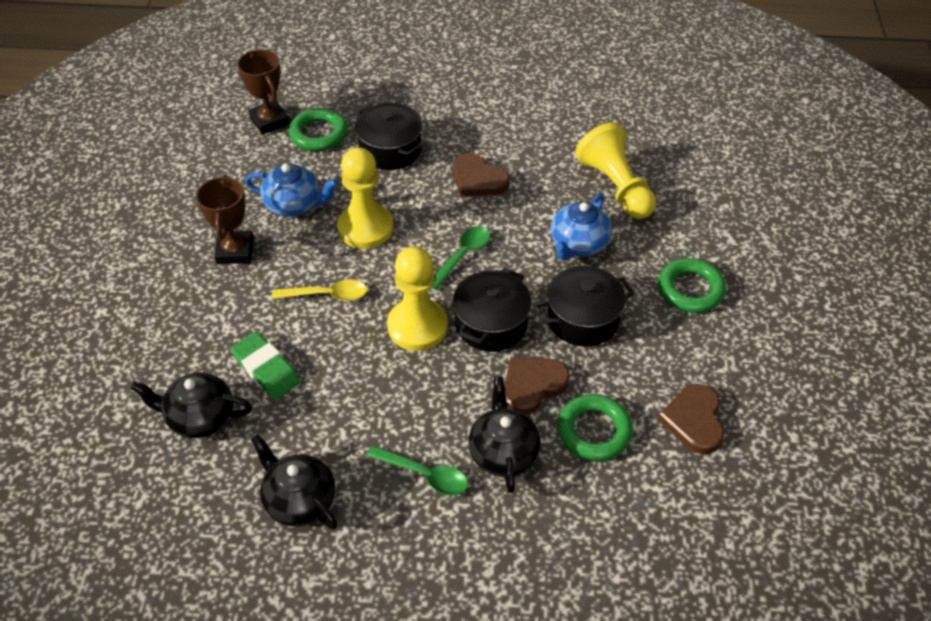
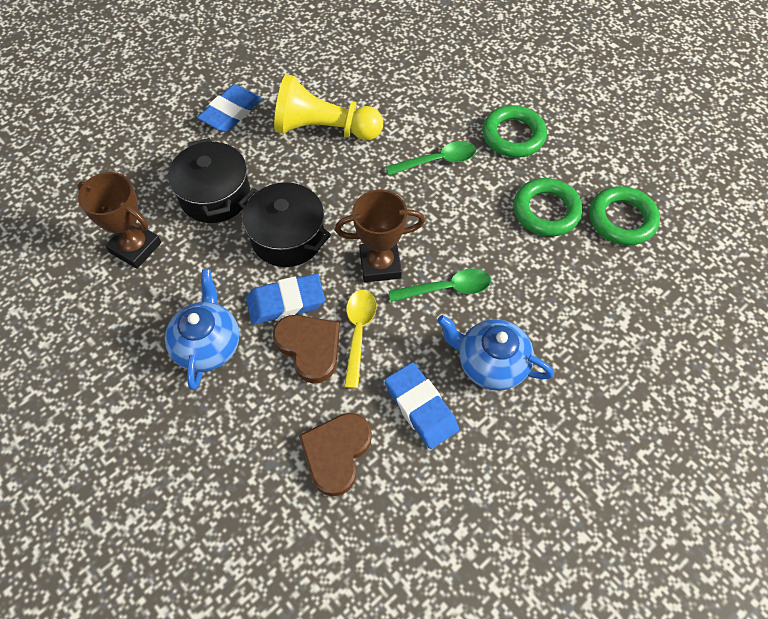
black pot: 3 -> 2
black teapot: 3 -> 0
blue eraser: 0 -> 3
brown heart: 3 -> 2
green eraser: 1 -> 0
yellow pawn: 3 -> 1

